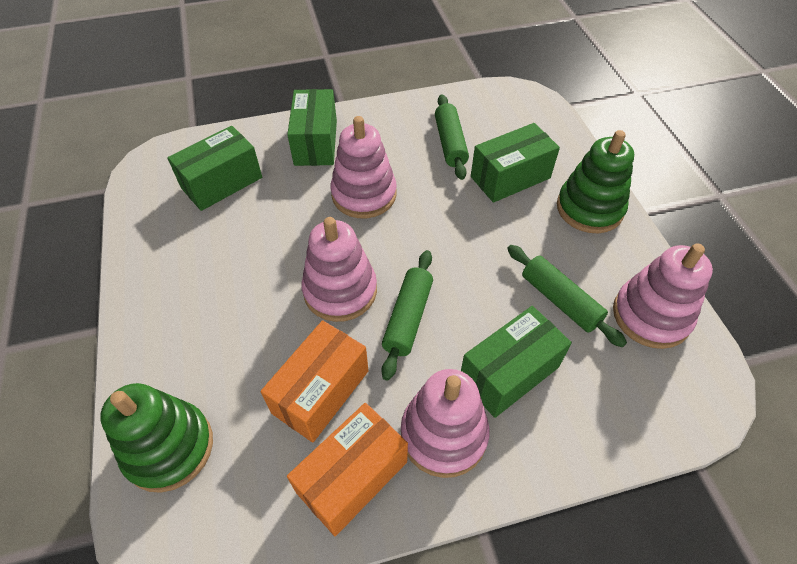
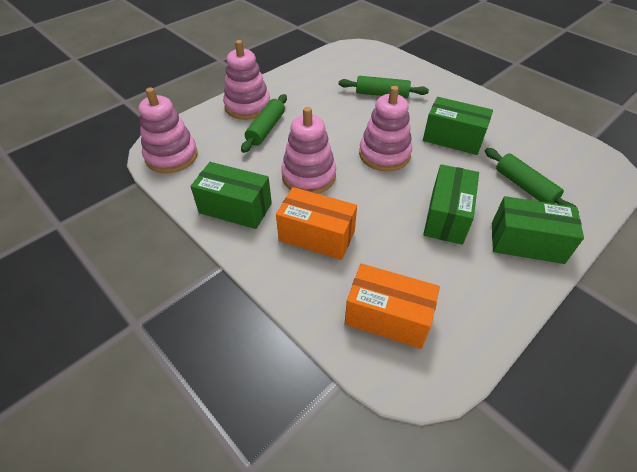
green stacking toy: 2 -> 0

